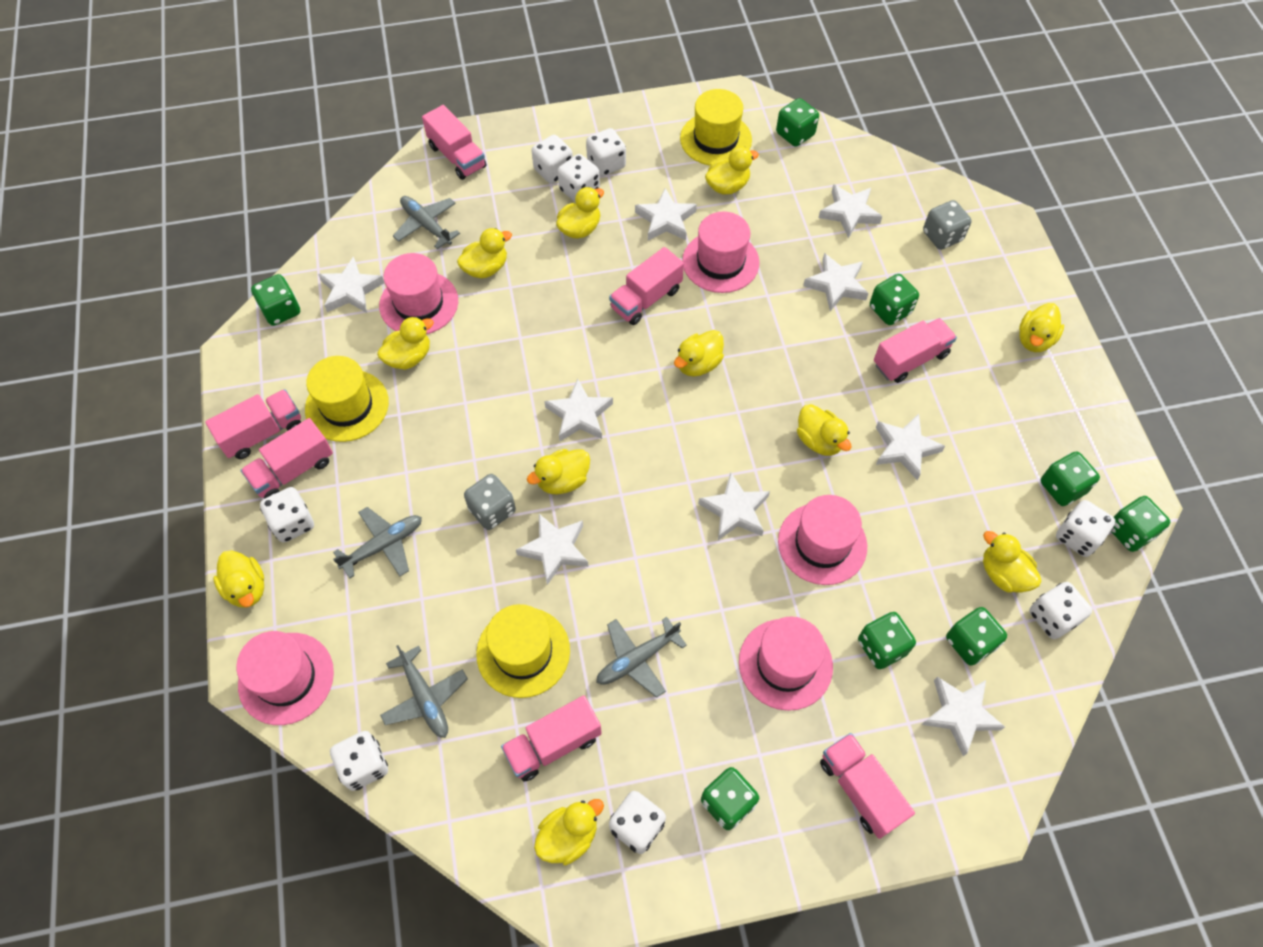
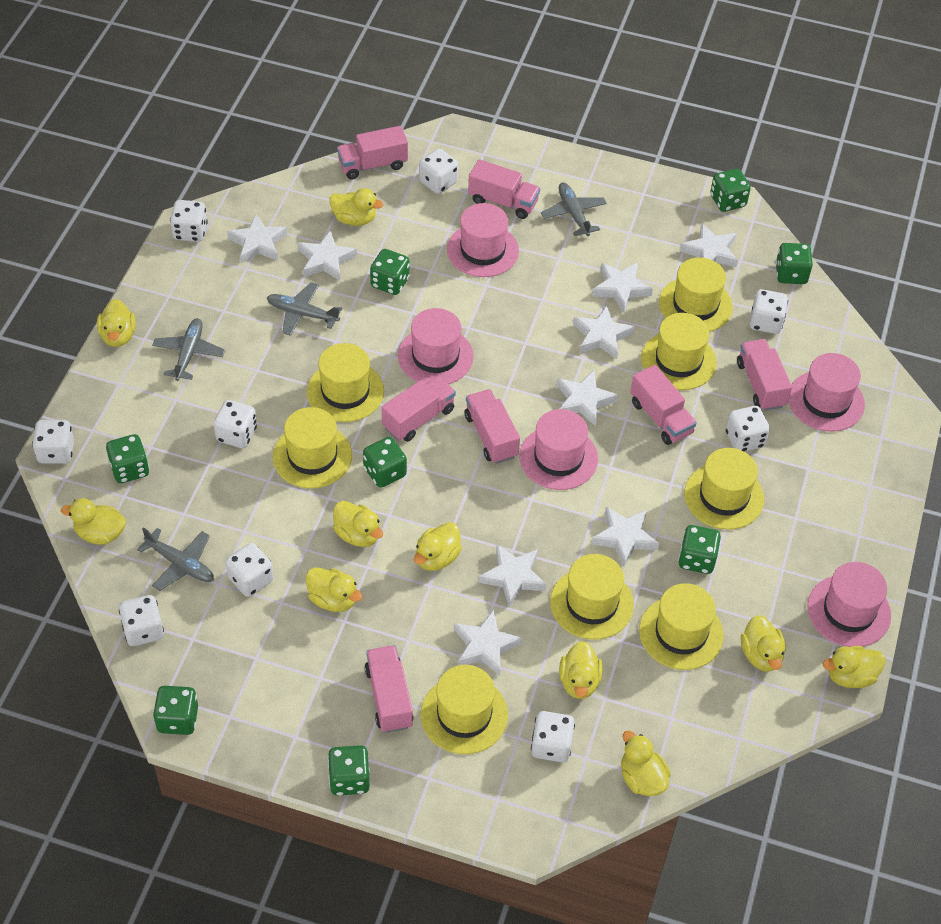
grey dice: 2 -> 0
white dice: 8 -> 9
yellow duck: 11 -> 10
yellow hat: 3 -> 8

